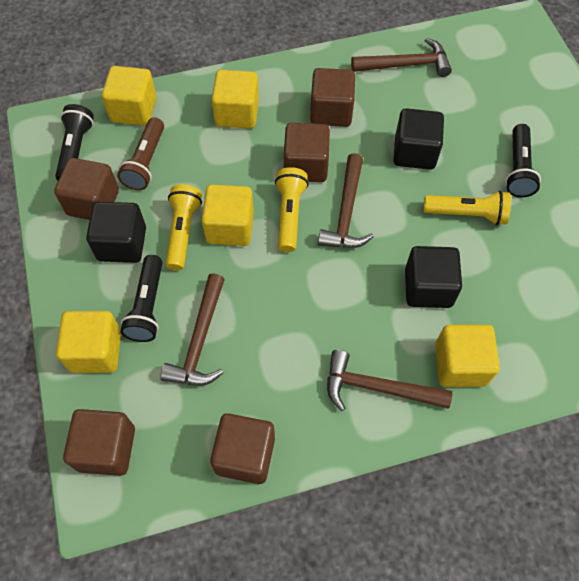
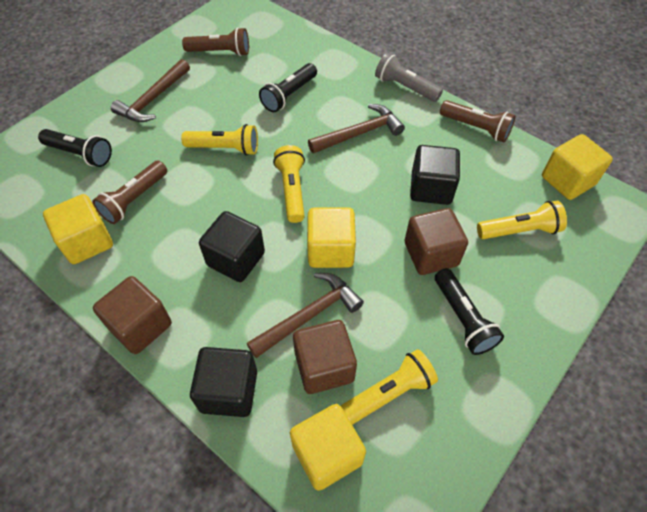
brown cube: 5 -> 3
brown flashlight: 1 -> 3
brown hammer: 4 -> 3
grey flashlight: 0 -> 1
yellow cube: 5 -> 4
yellow flashlight: 3 -> 4

